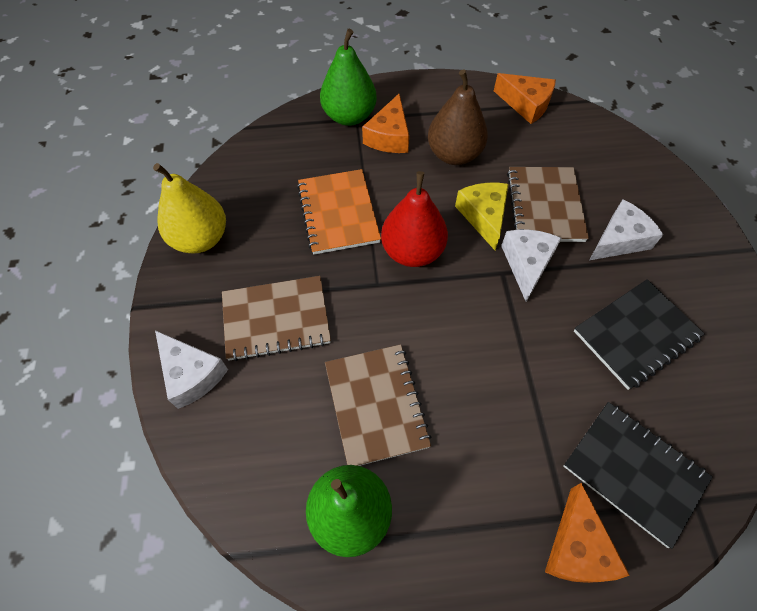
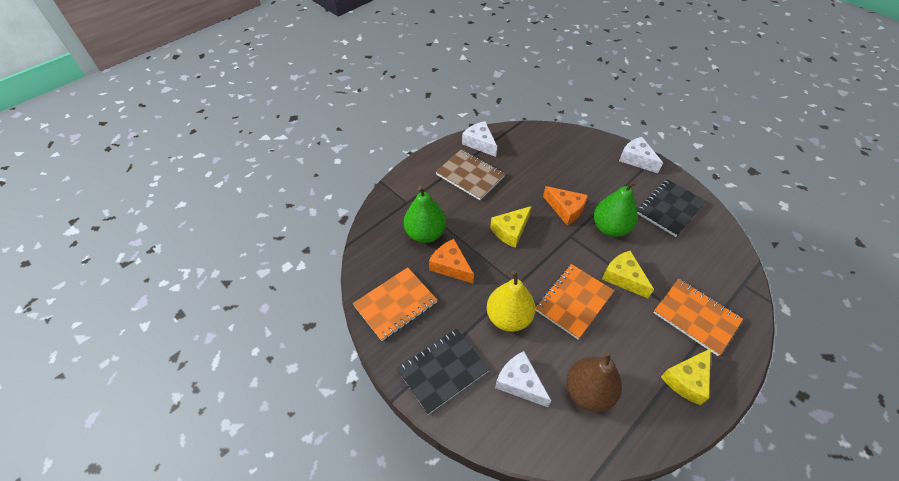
brown notebook: 3 -> 1
orange cheese: 3 -> 2
orange notebook: 1 -> 3
red pear: 1 -> 0
yellow cheese: 1 -> 3

